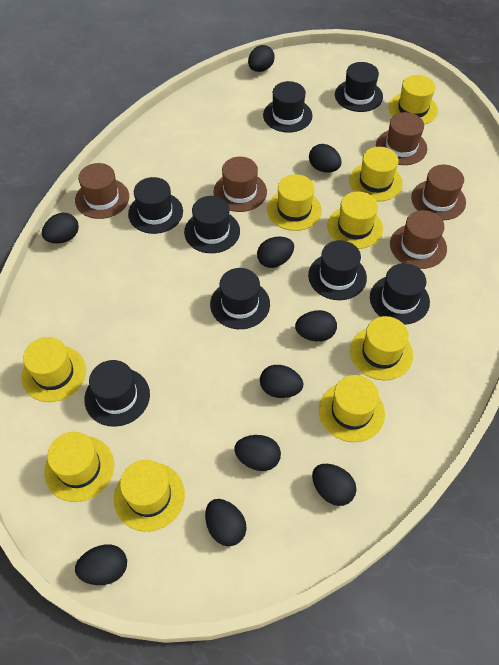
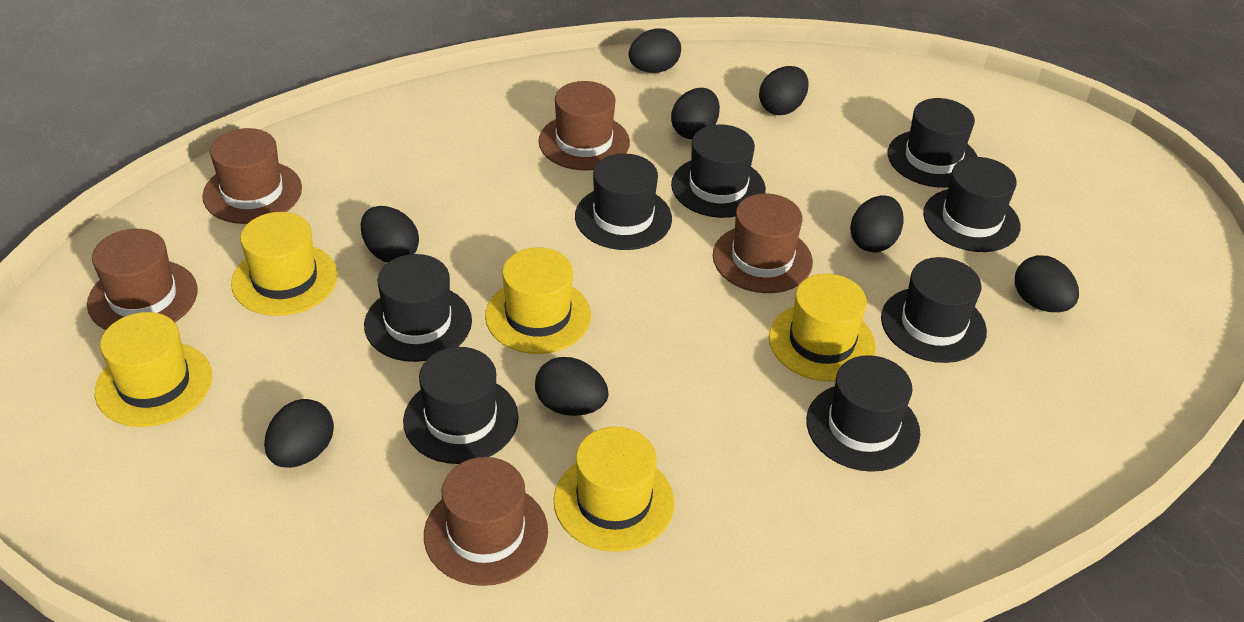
black egg: 10 -> 8
yellow hat: 9 -> 5

